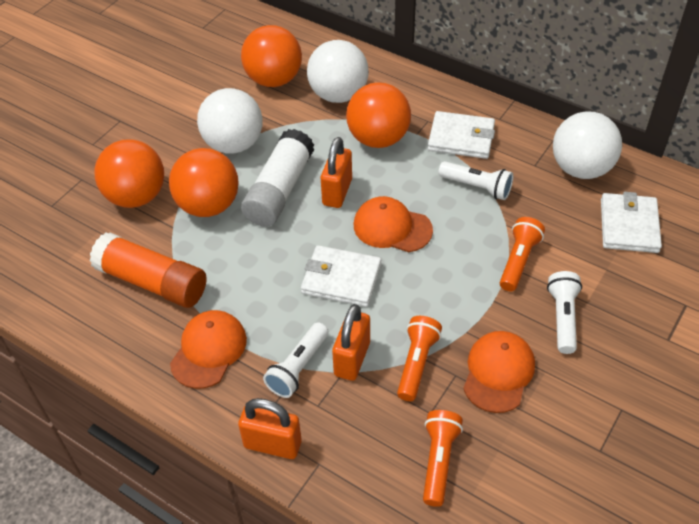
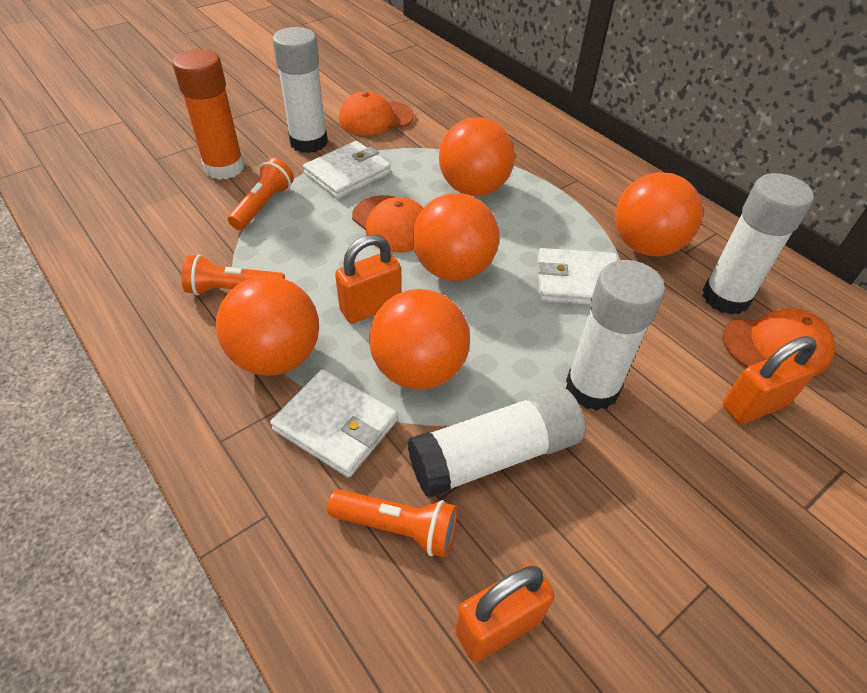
orange ball: 4 -> 5
white ball: 3 -> 0
white flashlight: 3 -> 0
white glue stick: 1 -> 4

